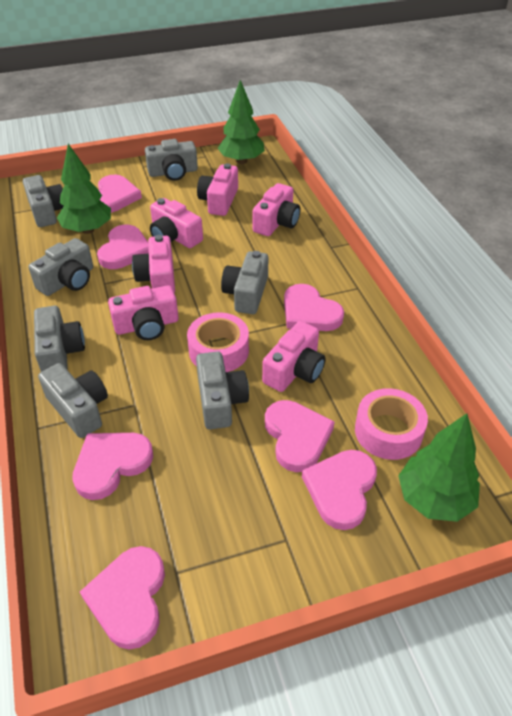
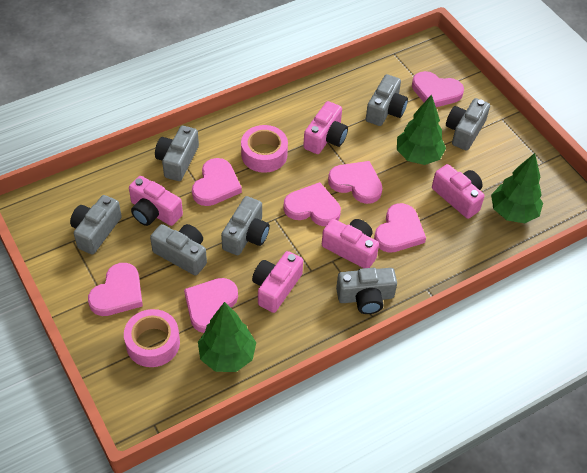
pink camera: 6 -> 5

